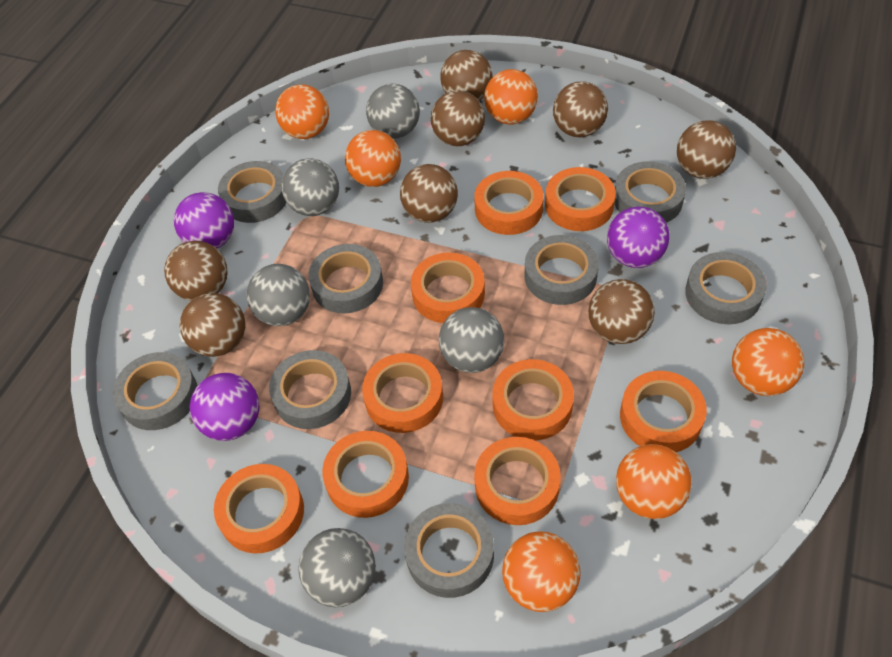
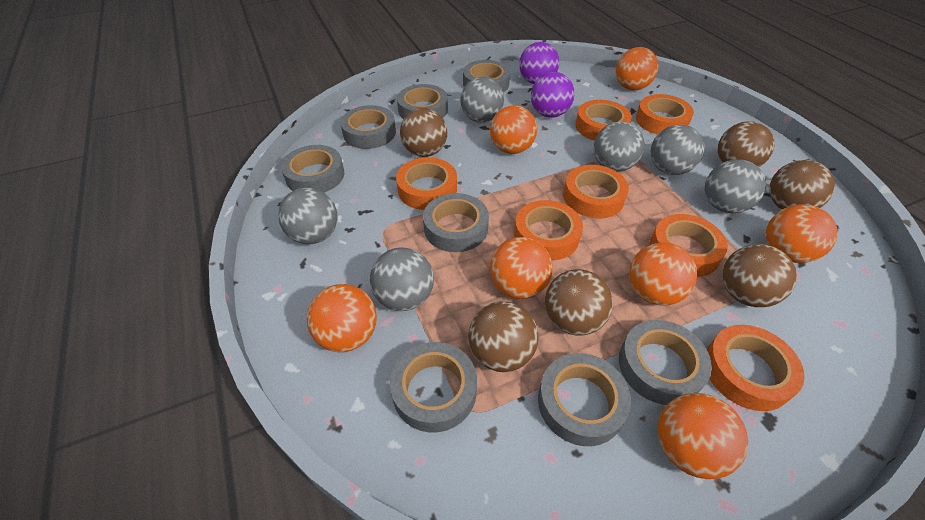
brown ball: 8 -> 6
grey ball: 5 -> 6
orange ball: 6 -> 7
orange tape: 9 -> 7
purple ball: 3 -> 2

